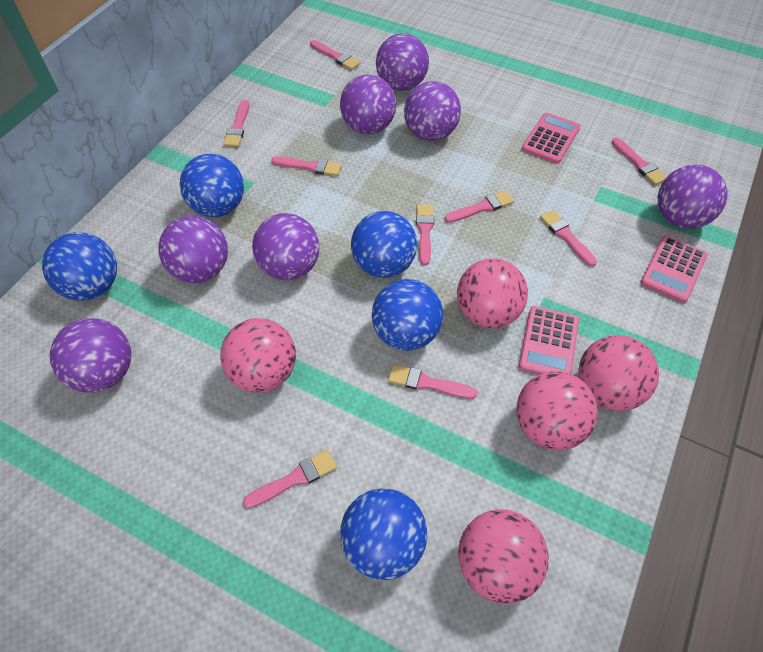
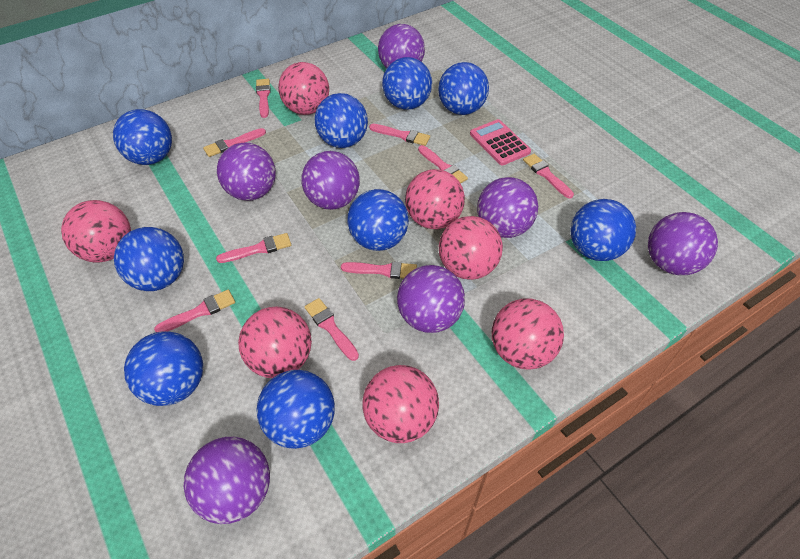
blue ball: 5 -> 9
pink ball: 5 -> 7
pink calculator: 3 -> 1

